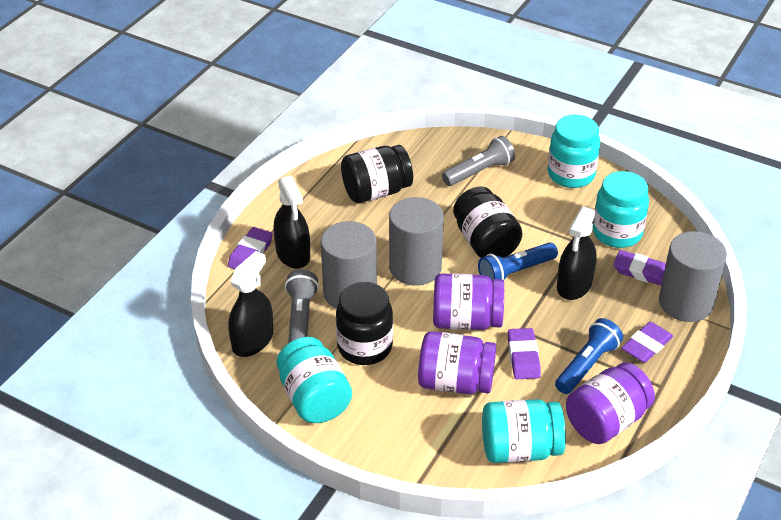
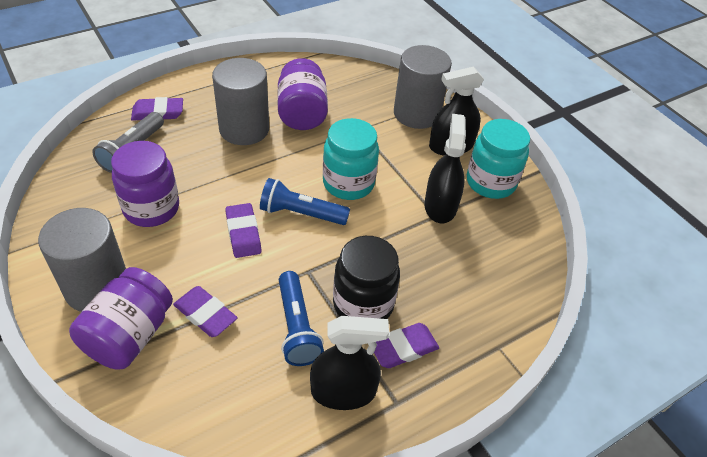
black jar: 3 -> 1
grey flashlight: 2 -> 1
turquoise jar: 4 -> 2

